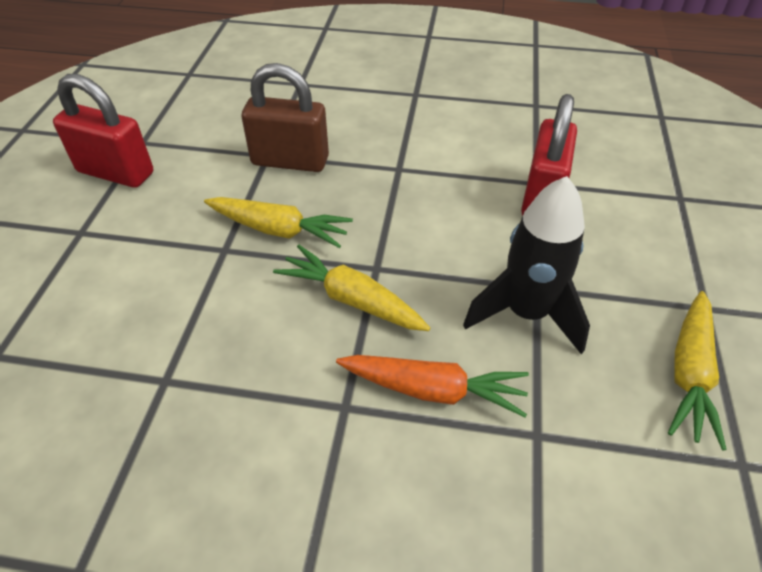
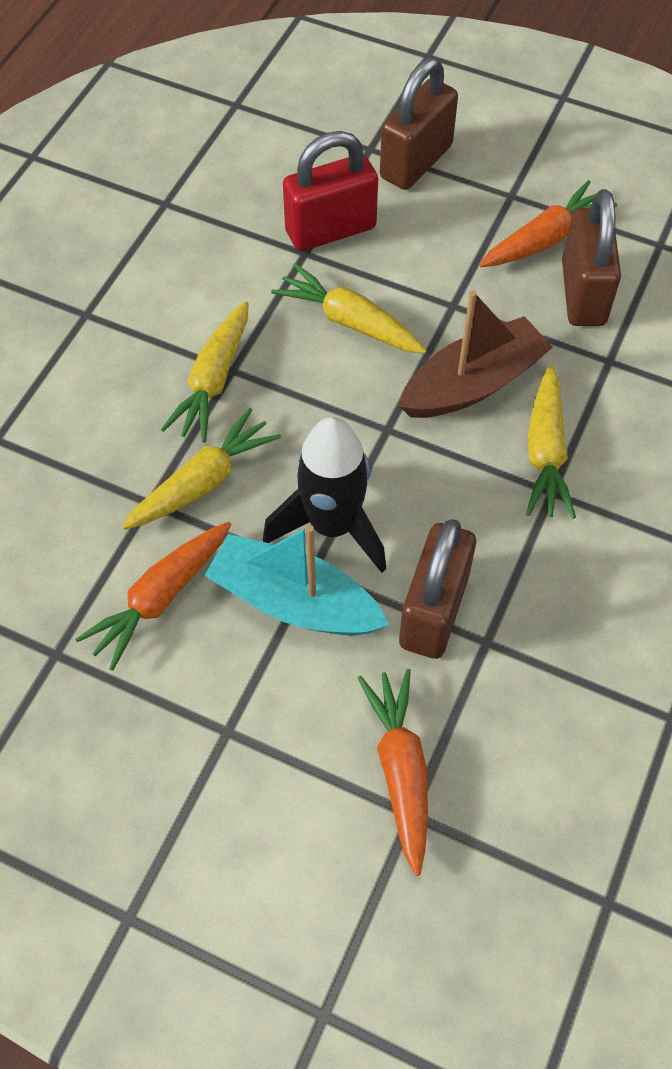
brown boat: 0 -> 1
brown padlock: 1 -> 3
orange carrot: 1 -> 3
red padlock: 2 -> 1
turquoise boat: 0 -> 1
yellow carrot: 3 -> 4

